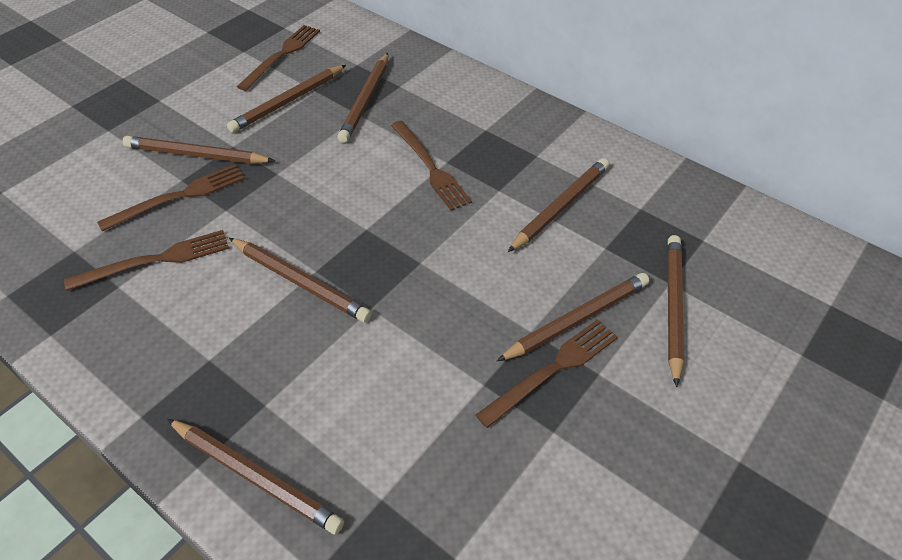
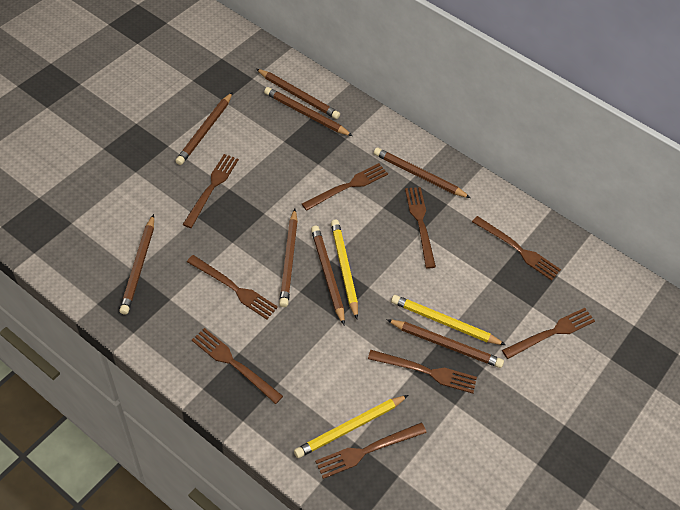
brown fork: 5 -> 9
yellow pencil: 0 -> 3

